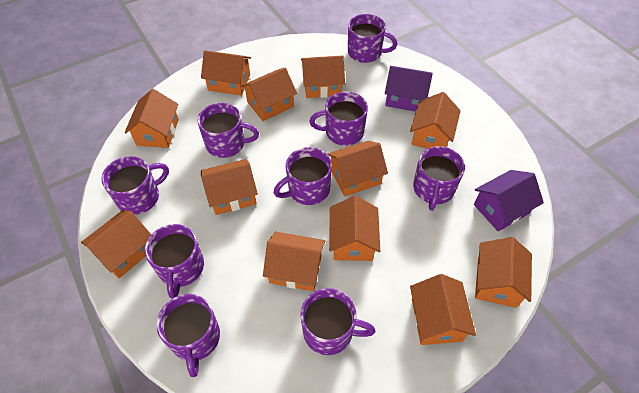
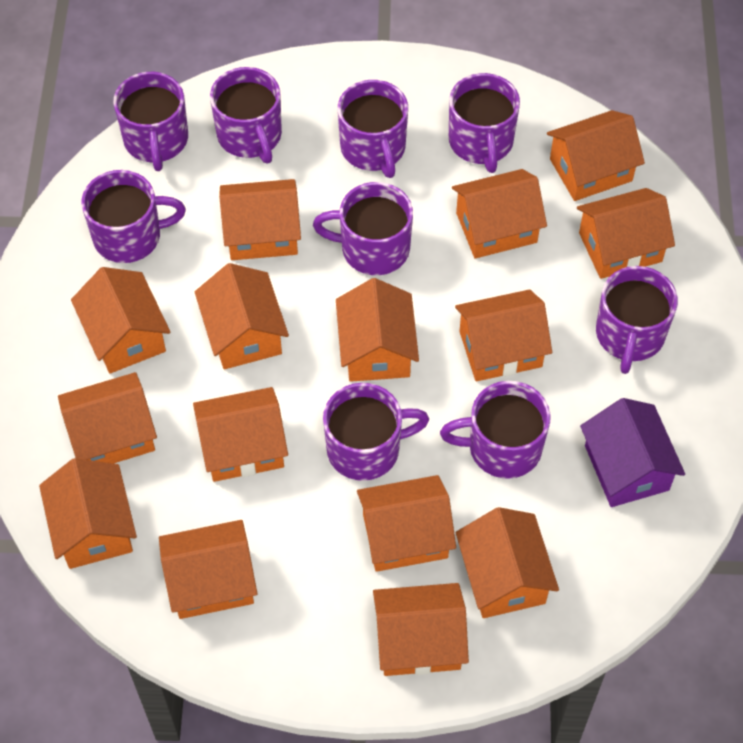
orange house: 12 -> 15
purple house: 2 -> 1

